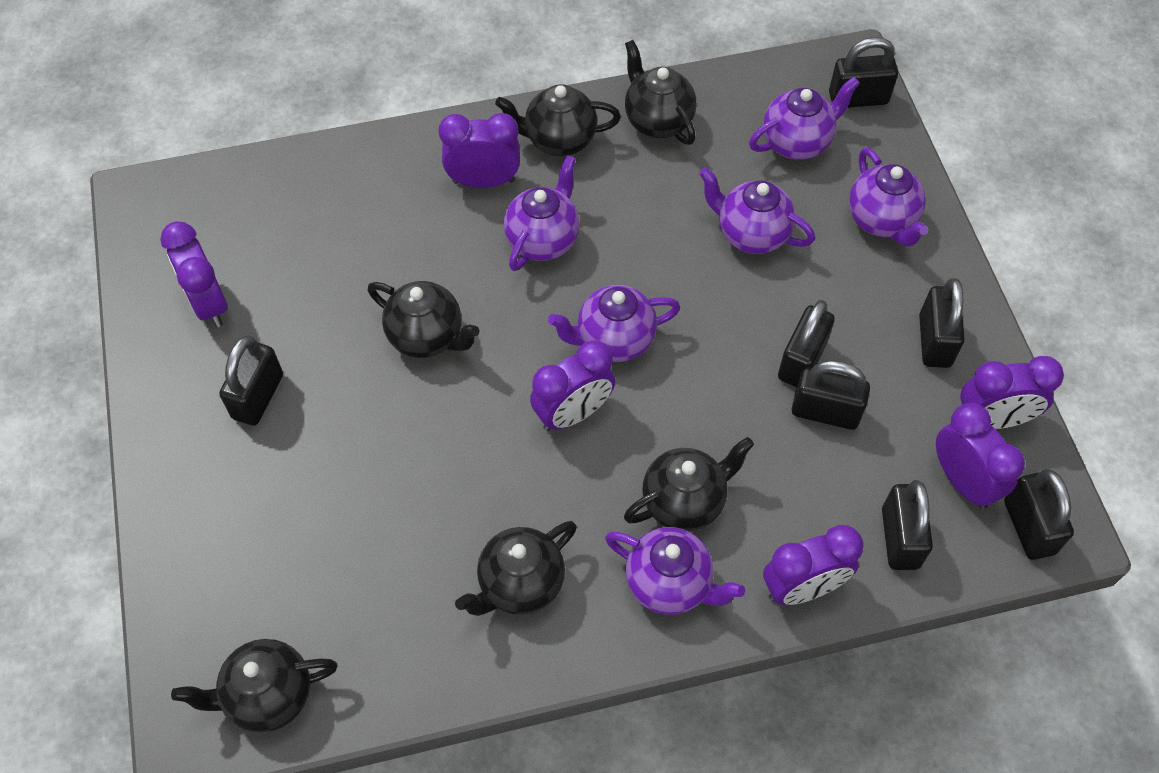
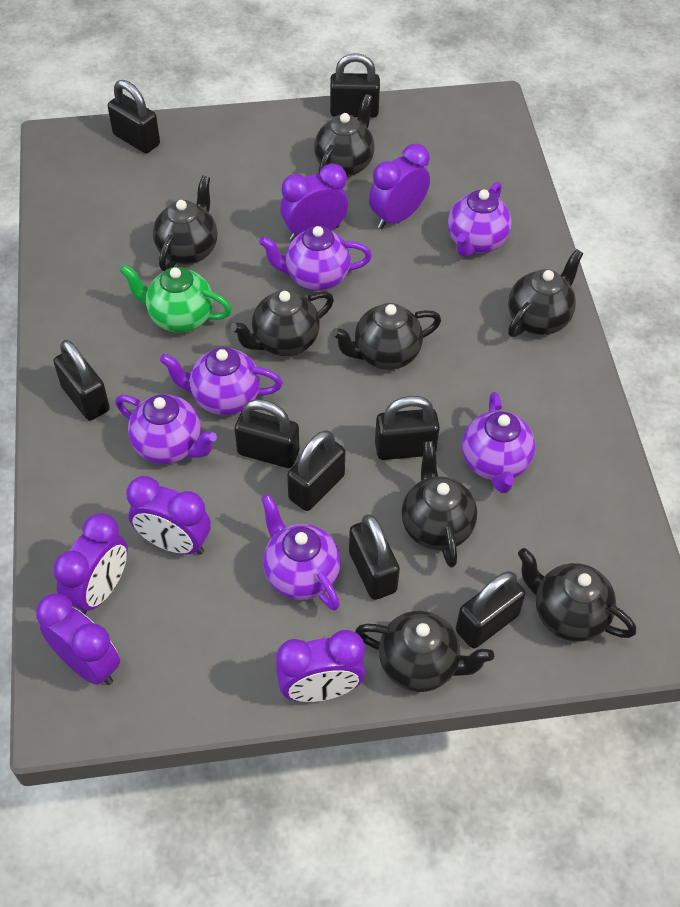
black padlock: 7 -> 8
black teapot: 6 -> 8
green teapot: 0 -> 1

